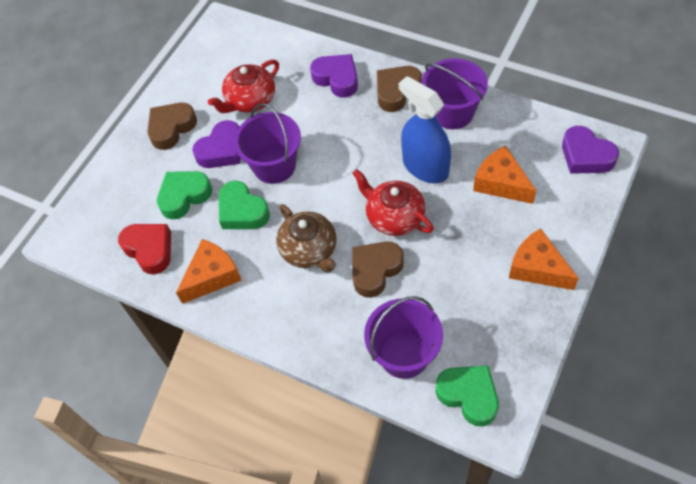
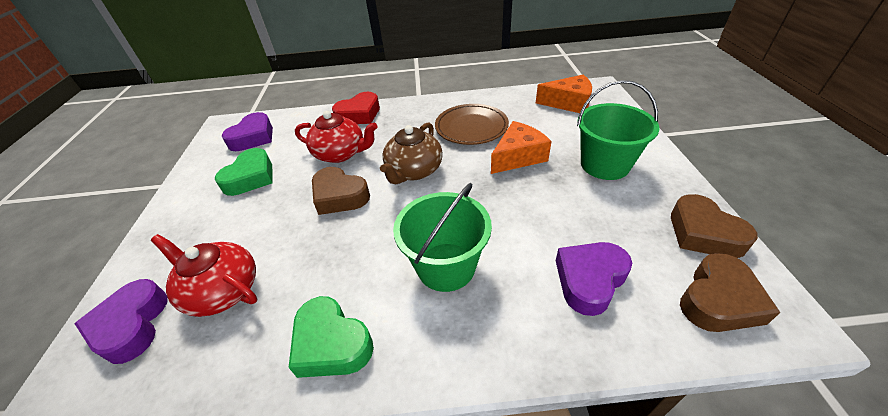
blue spray bottle: 1 -> 0
brown plate: 0 -> 1
green bucket: 0 -> 2
green heart: 3 -> 2
orange cheese: 3 -> 2
purple bucket: 3 -> 0

